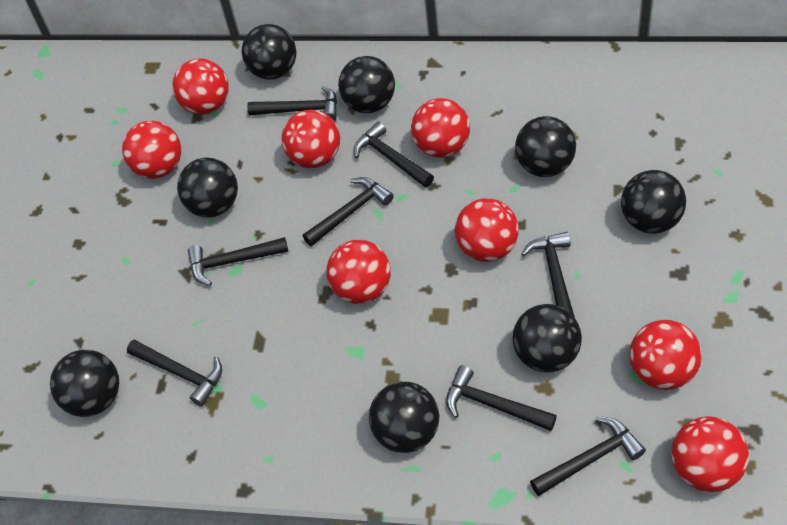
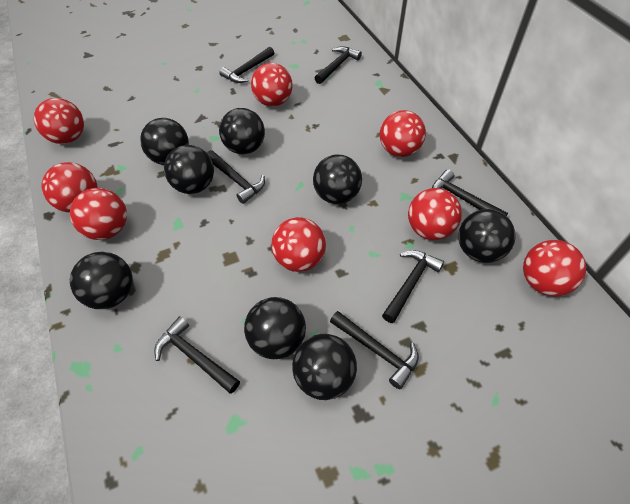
black hammer: 8 -> 7

